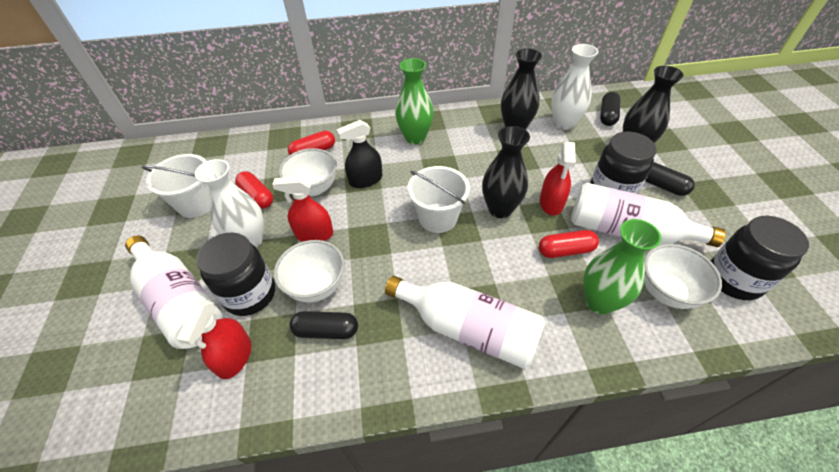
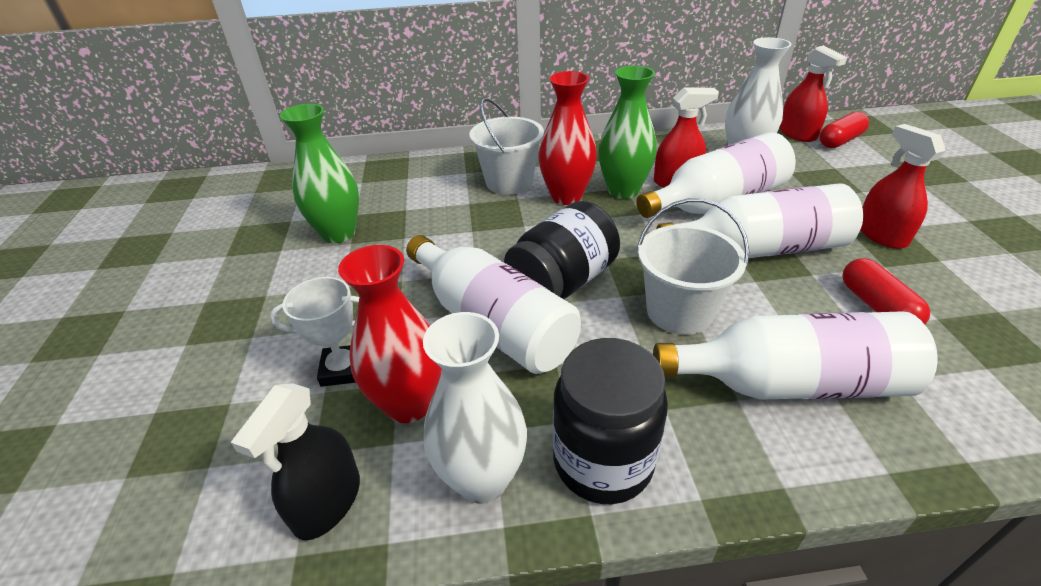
black capsule: 3 -> 0
black jar: 3 -> 2
black vase: 3 -> 0
red capsule: 3 -> 2
red vase: 0 -> 2
white bottle: 3 -> 4
white bowl: 3 -> 0
white trophy: 0 -> 1

